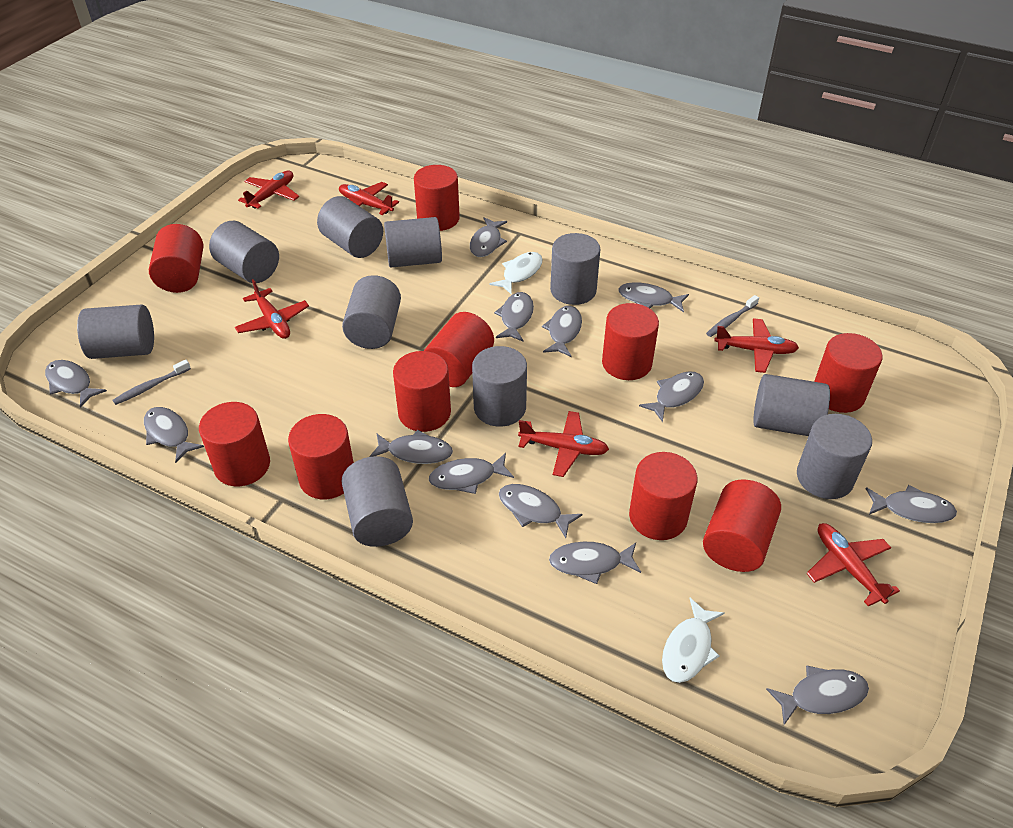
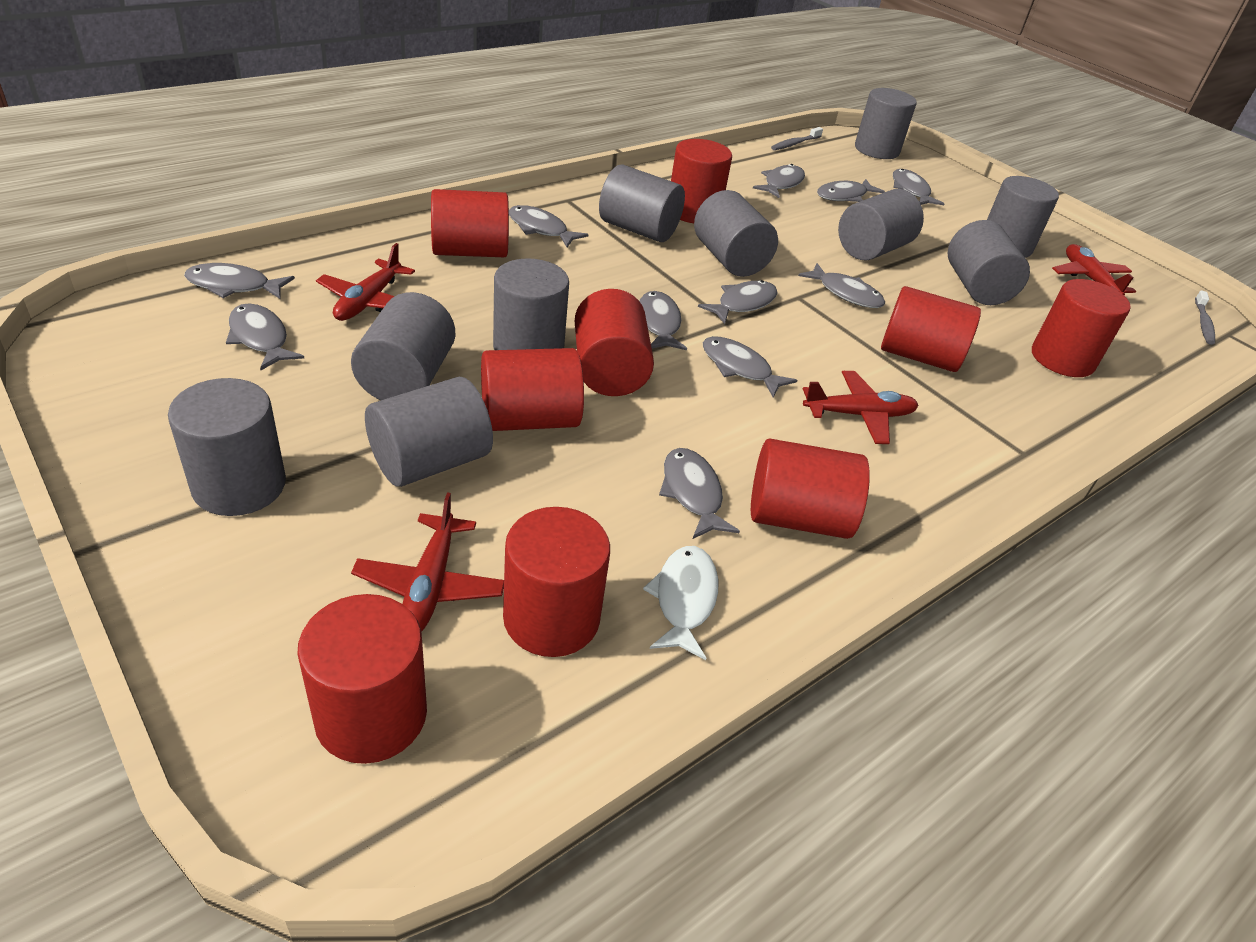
grey fish: 13 -> 11
red cylinder: 10 -> 9
red plane: 6 -> 4
white fish: 2 -> 1

